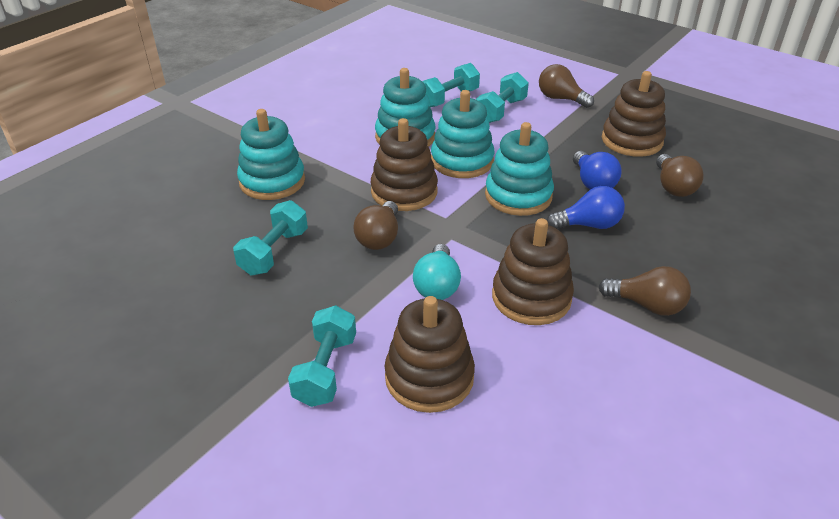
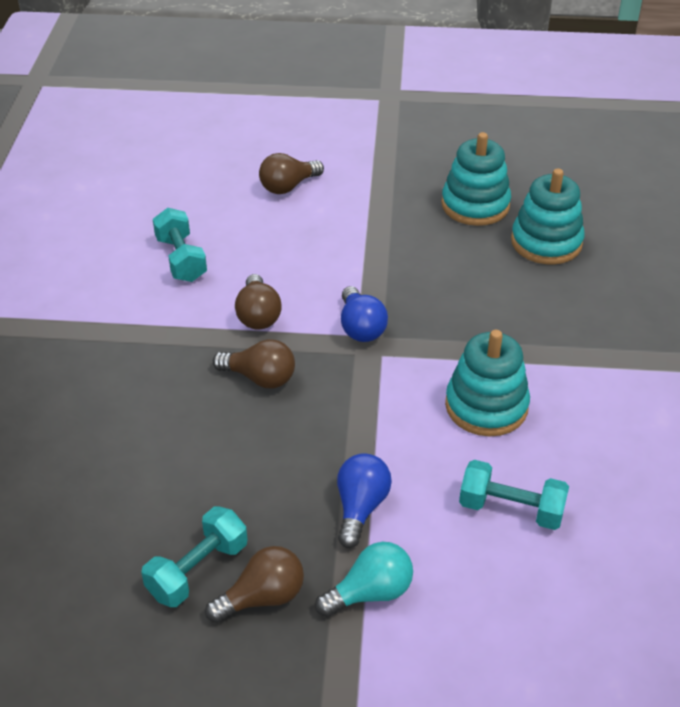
brown stacking toy: 4 -> 0
turquoise dumbbell: 4 -> 3
turquoise stacking toy: 4 -> 3

